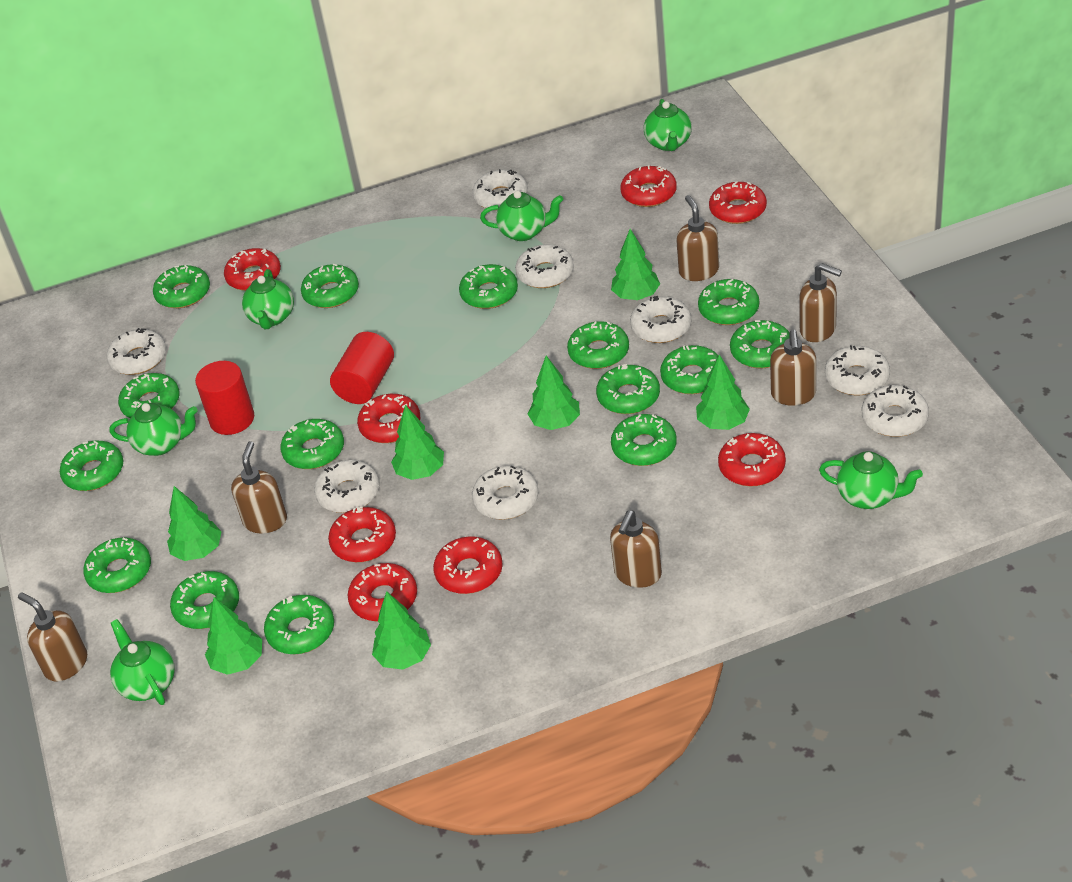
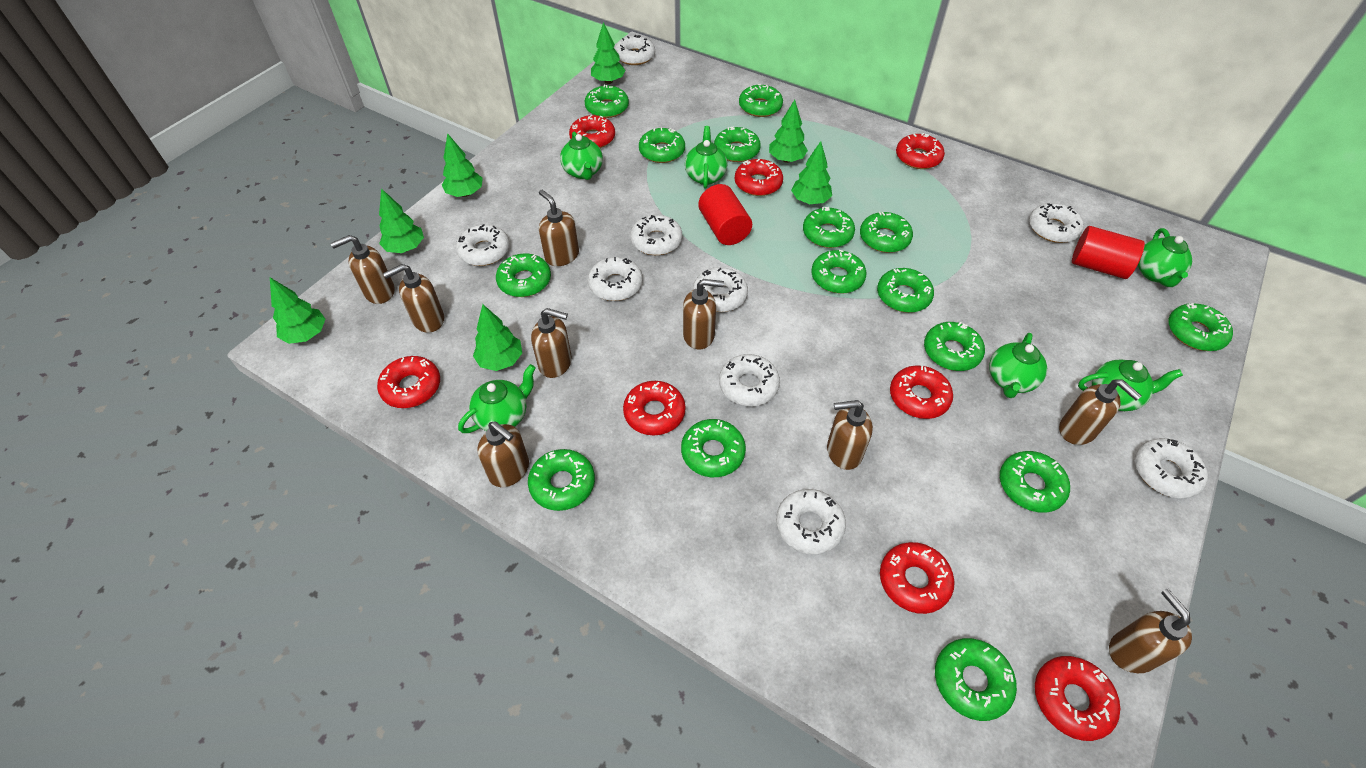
brown soap dispenser: 6 -> 9
white donut: 8 -> 9

